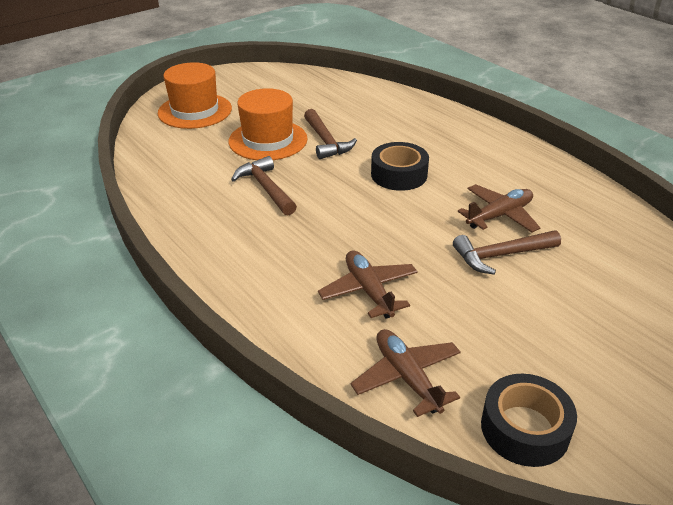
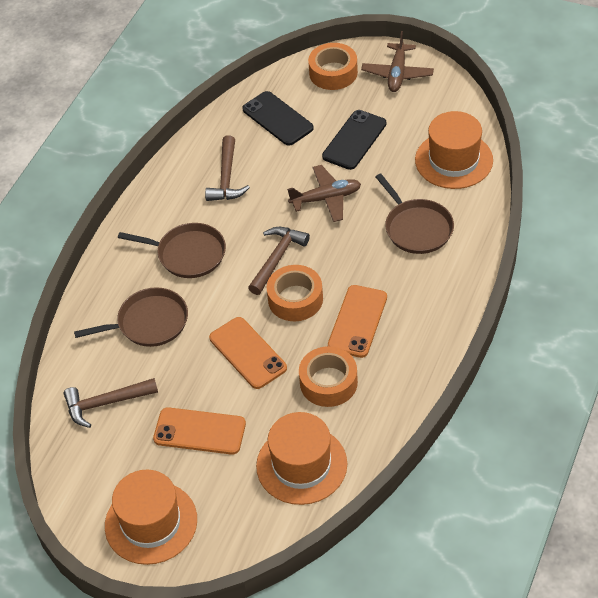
black phone: 0 -> 2
black tape: 2 -> 0
brown pan: 0 -> 3
brown plane: 3 -> 2
orange hat: 2 -> 3
orange phone: 0 -> 3
orange tape: 0 -> 3

